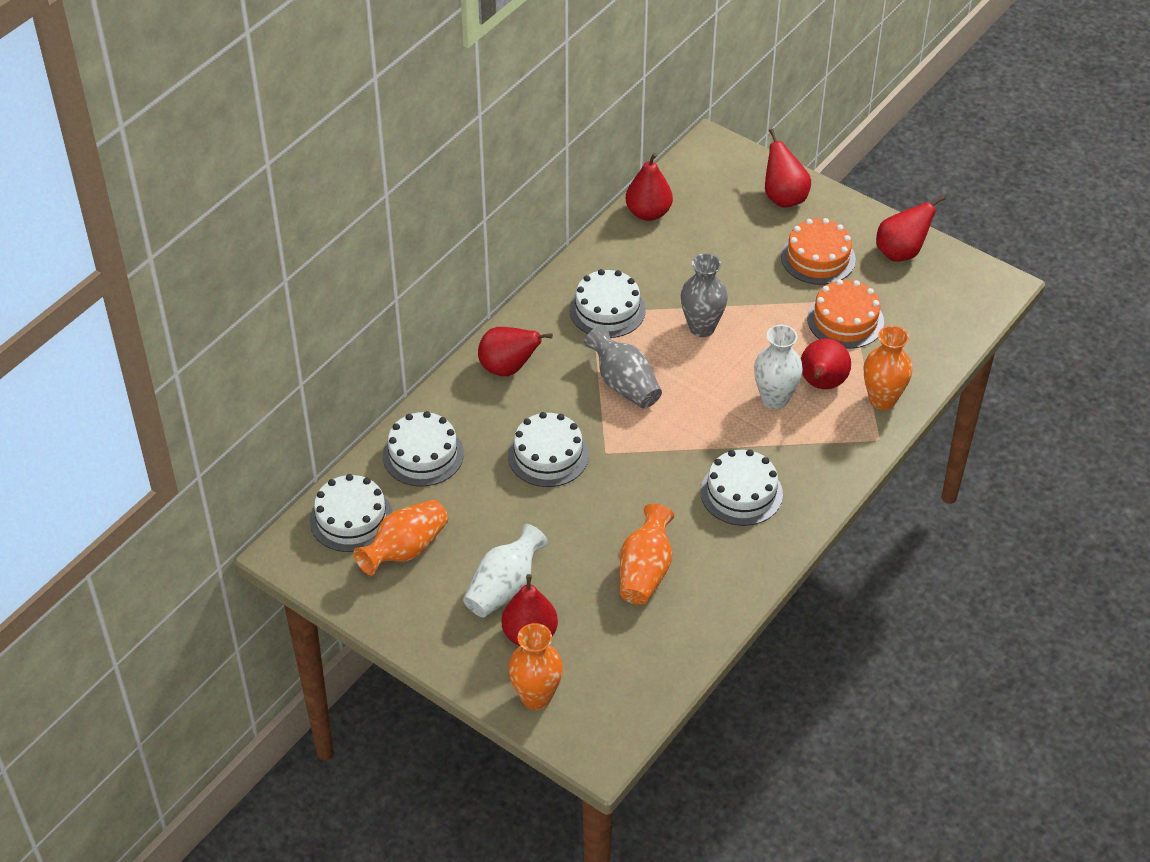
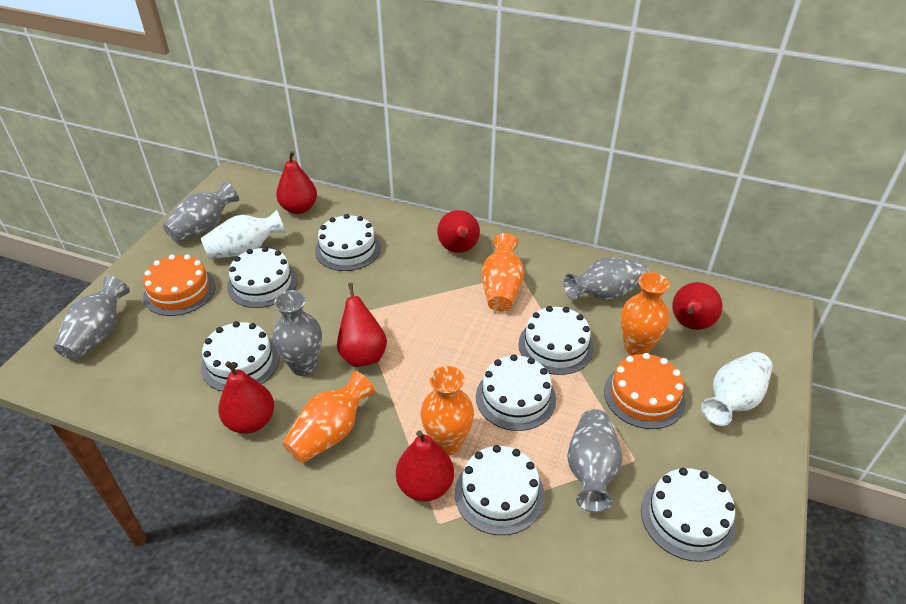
grey vase: 2 -> 5
white cake: 5 -> 7

